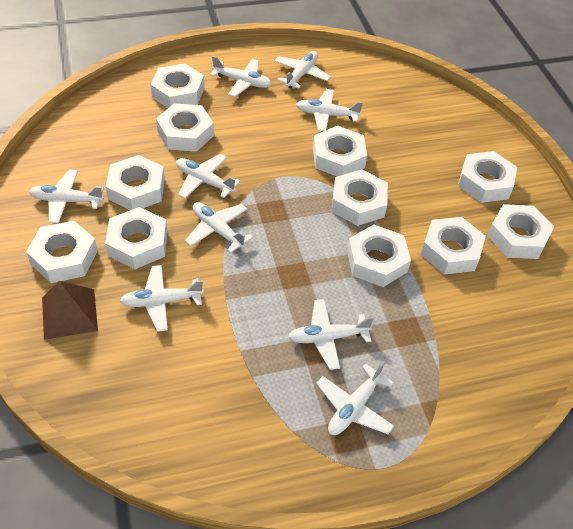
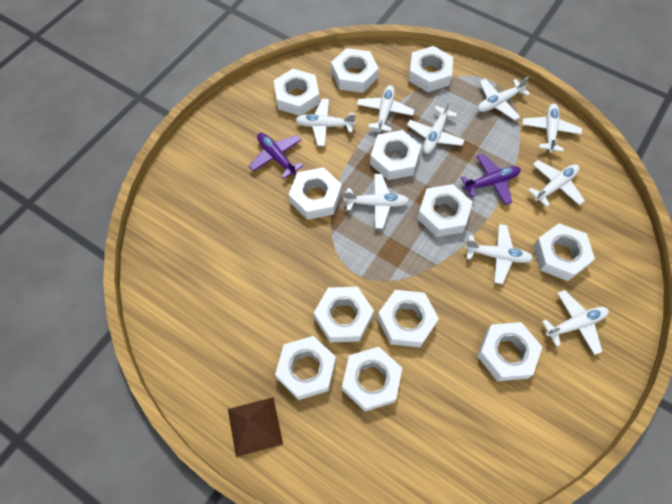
purple plane: 0 -> 2
white nut: 11 -> 12

